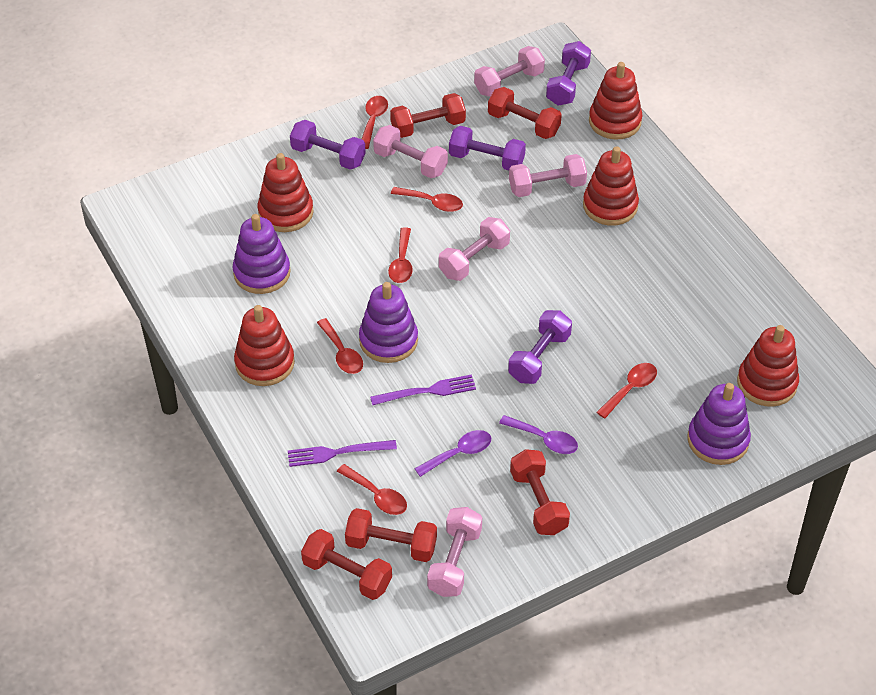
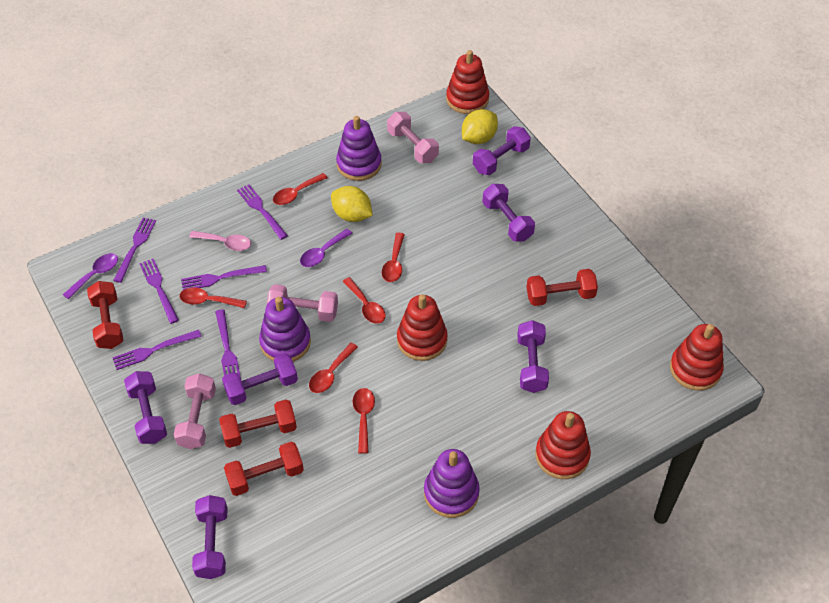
pink dumbbell: 5 -> 3
pink spoon: 0 -> 1
purple dumbbell: 4 -> 6
purple fork: 2 -> 6
red dumbbell: 5 -> 4
red stacking toy: 5 -> 4
yellow lemon: 0 -> 2

